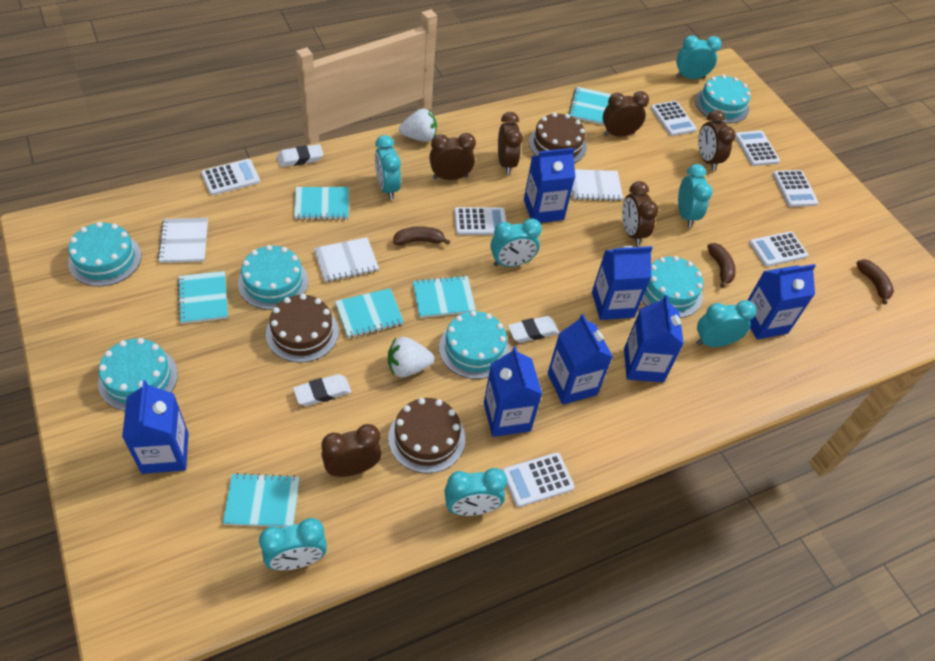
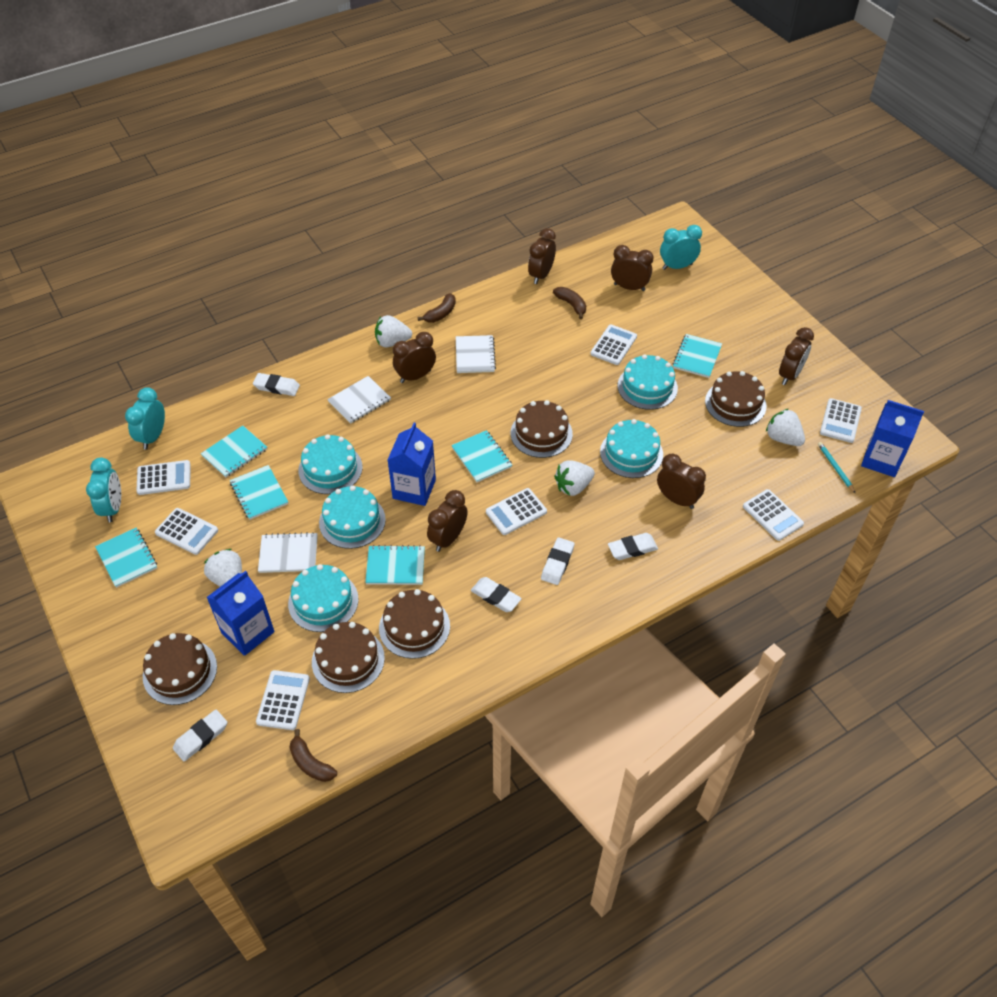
blue carton: 7 -> 3
brown cake: 3 -> 5
turquoise cake: 6 -> 5
turquoise clock: 7 -> 3
turquoise pencil: 0 -> 1
white eraser: 3 -> 5
white strawberry: 2 -> 4

